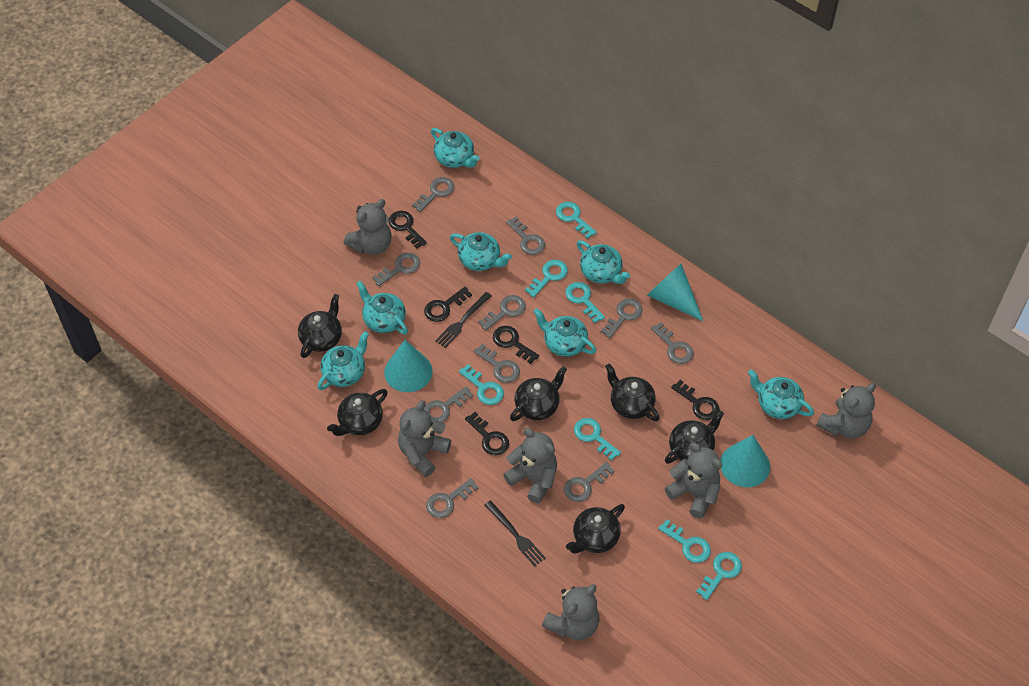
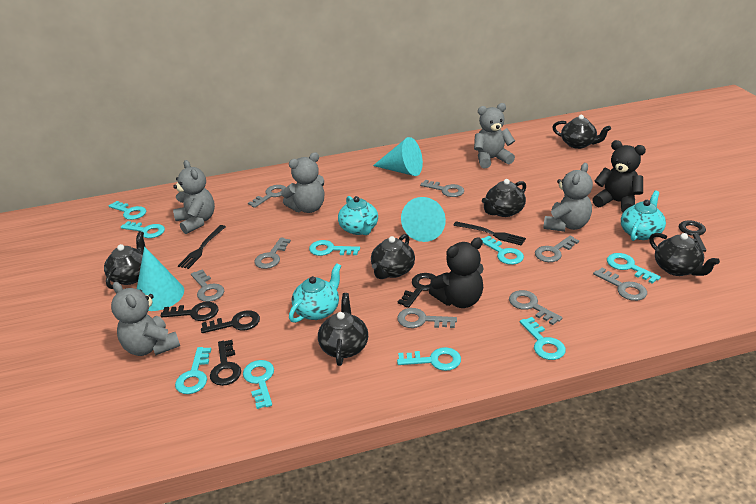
black teddy bear: 0 -> 2
grey key: 10 -> 8
grey teddy bear: 6 -> 5
turquoise key: 7 -> 9
turquoise teapot: 7 -> 3

